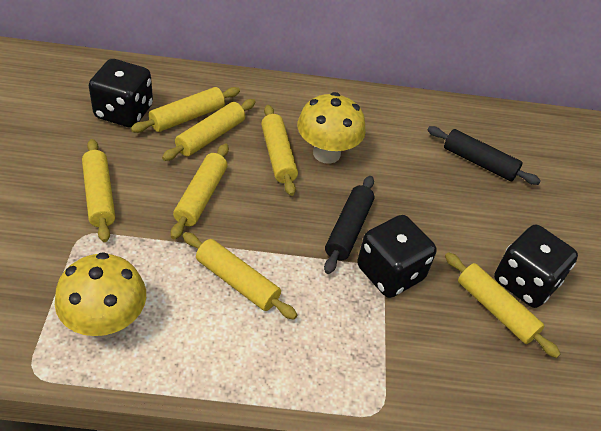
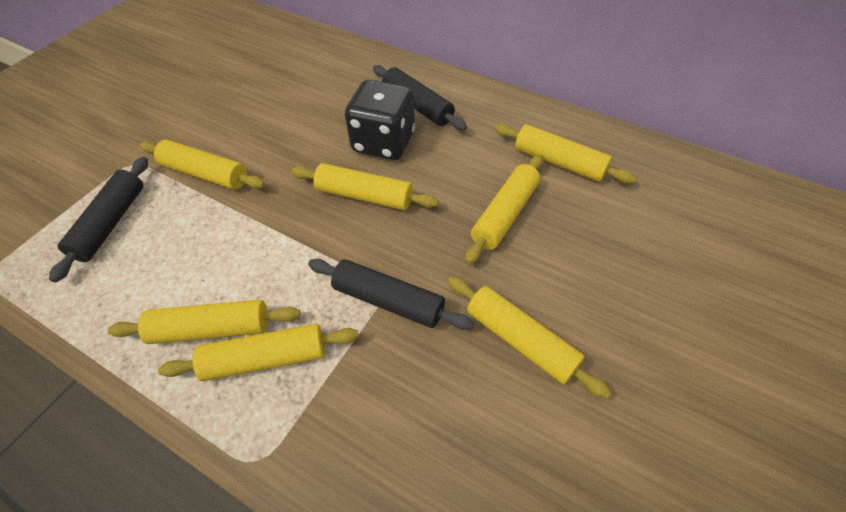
black dice: 3 -> 1
black rolling pin: 2 -> 3
yellow mushroom: 2 -> 0

